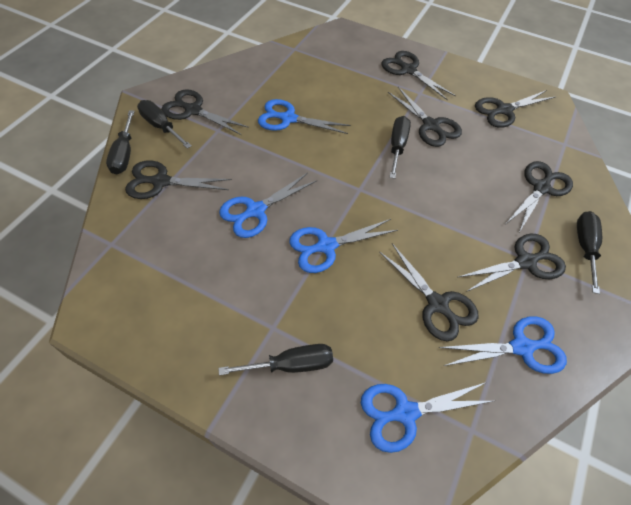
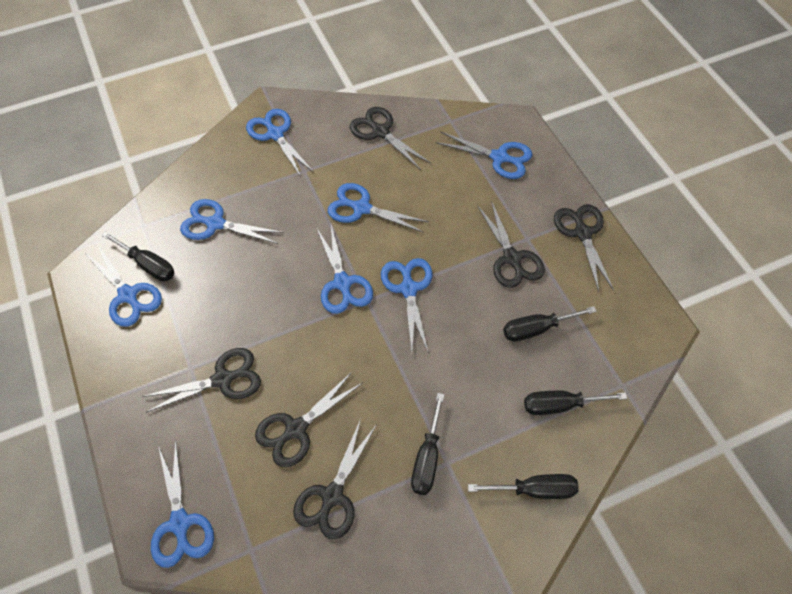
black scissors: 8 -> 6
blue scissors: 5 -> 8

